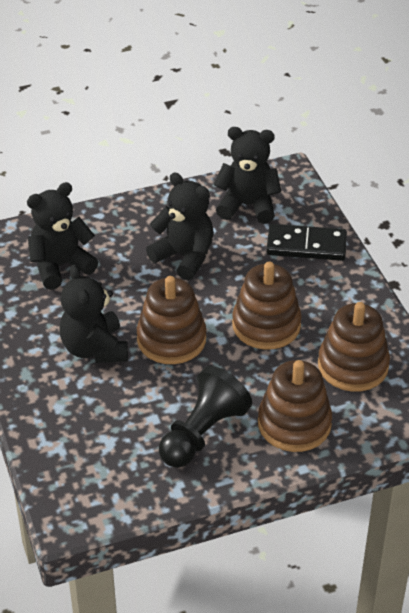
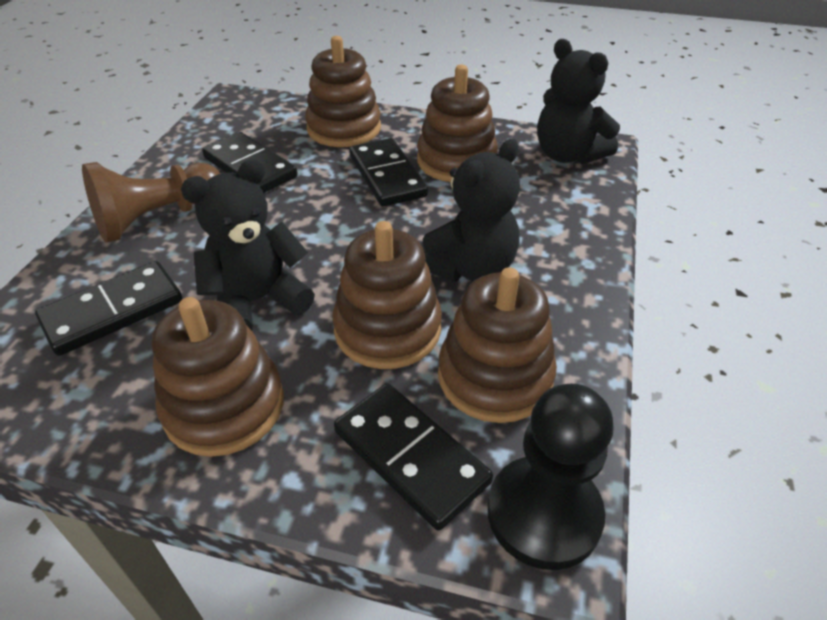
black domino: 1 -> 4
black teddy bear: 4 -> 3
brown pawn: 0 -> 1
brown stacking toy: 4 -> 5

